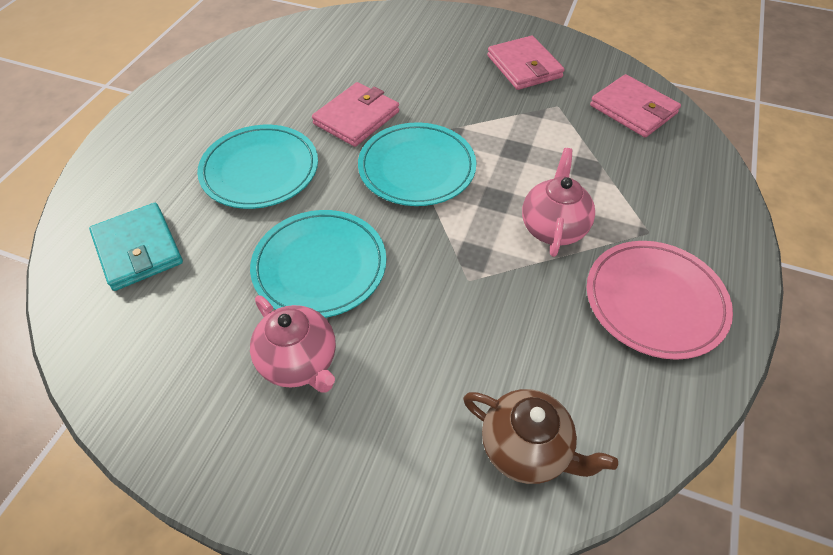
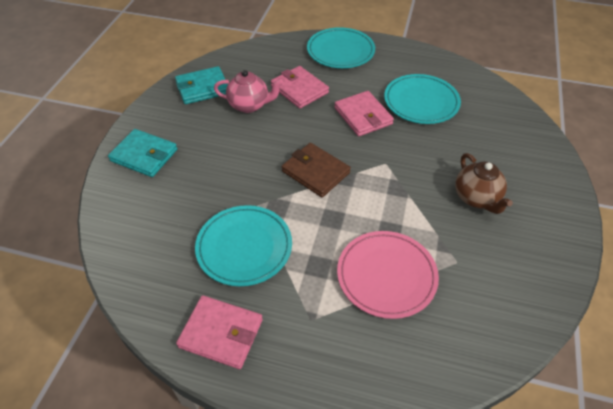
brown wallet: 0 -> 1
pink teapot: 2 -> 1
turquoise wallet: 1 -> 2

